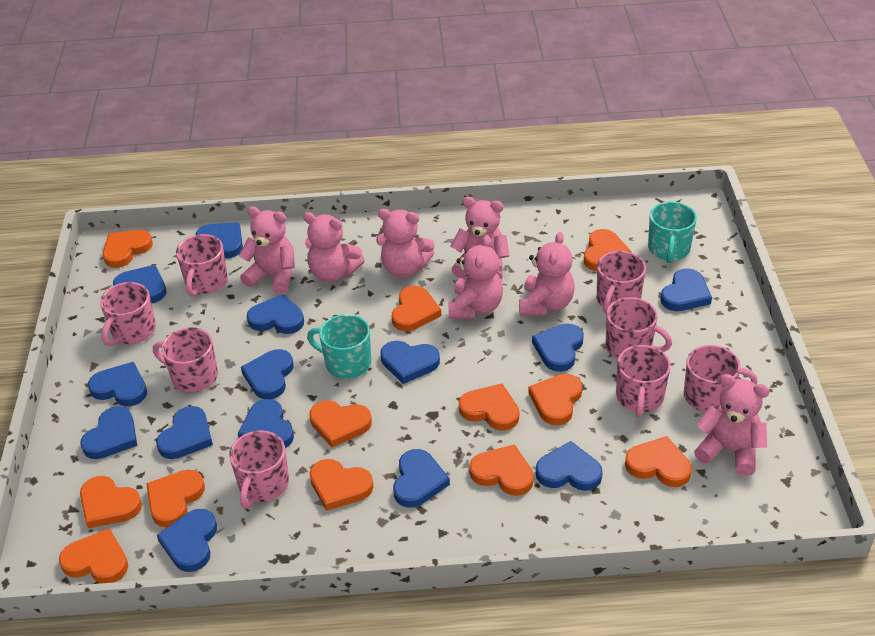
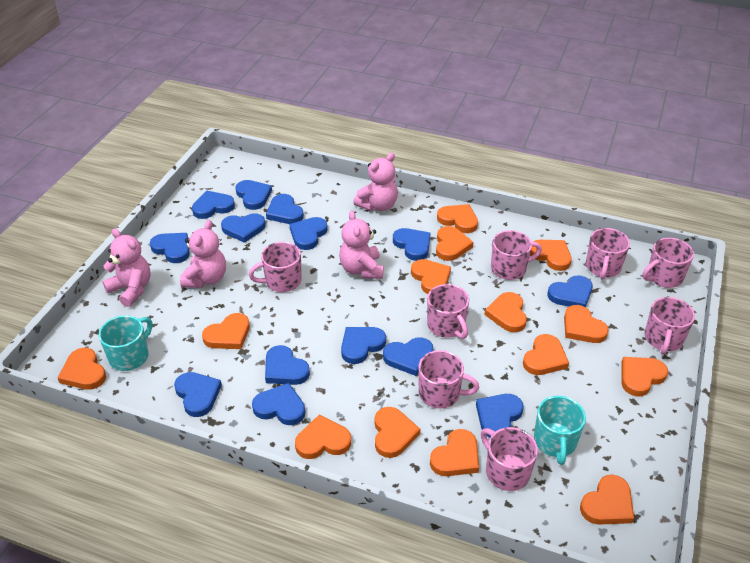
orange heart: 12 -> 14
pink teddy bear: 7 -> 4

